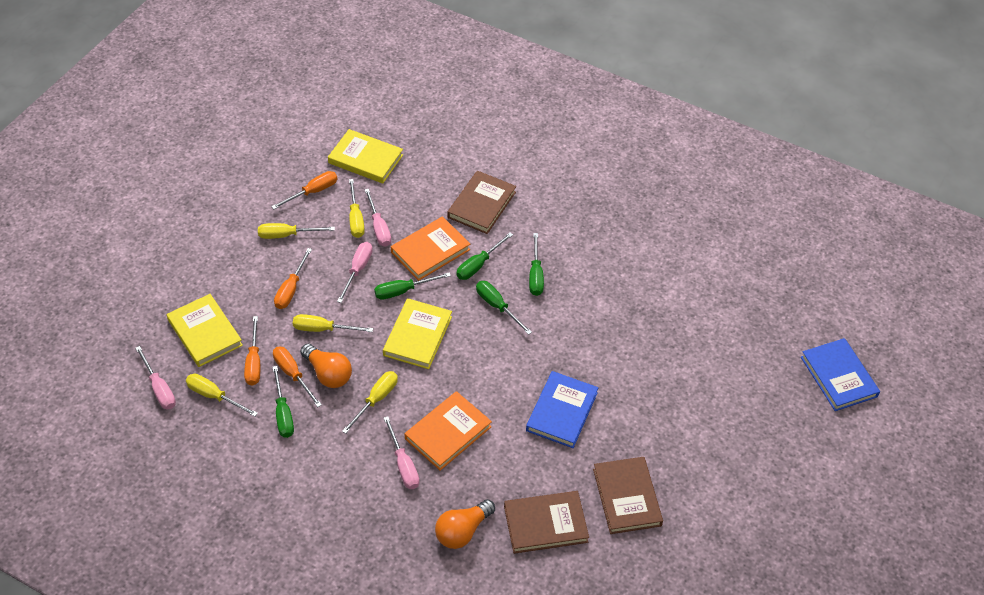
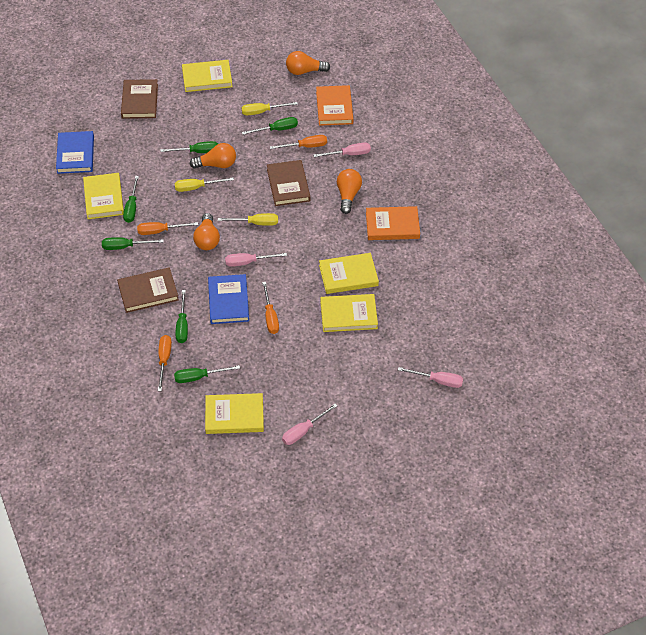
green screwdriver: 5 -> 6
orange light bulb: 2 -> 4
yellow book: 3 -> 5
yellow screwdriver: 5 -> 3

